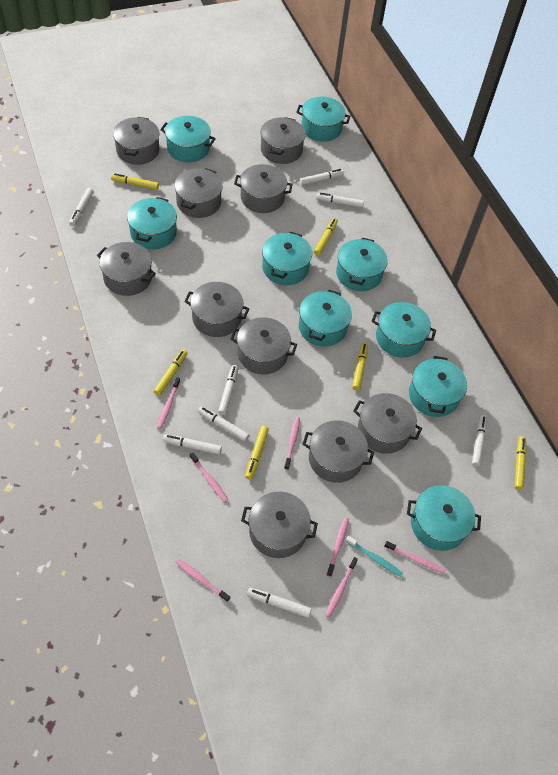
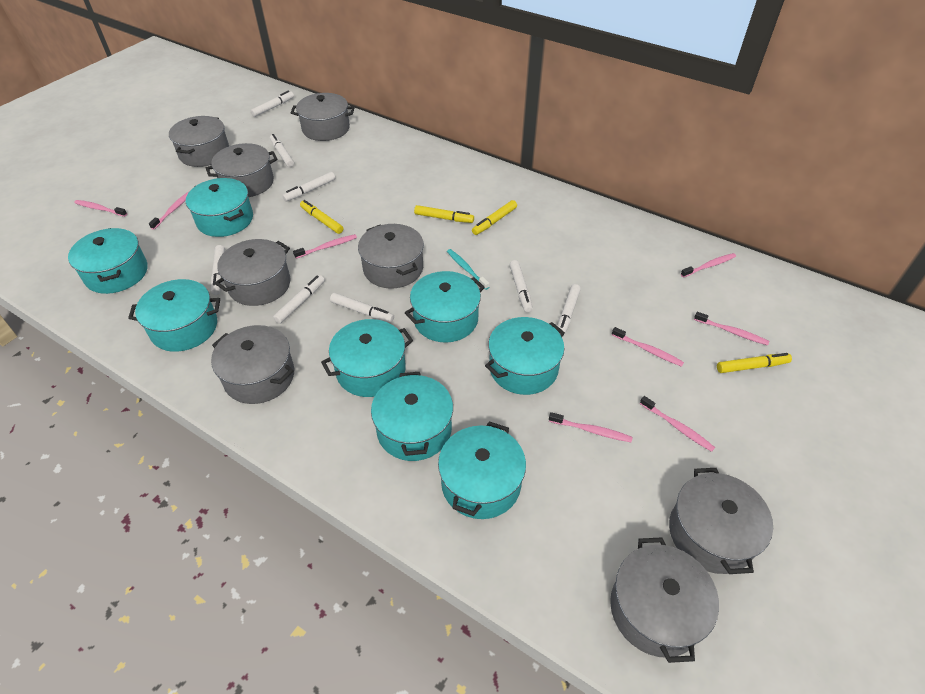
grey pot: 10 -> 8
pink toothbrush: 7 -> 8
turquoise pot: 9 -> 8
yellow marker: 6 -> 4

